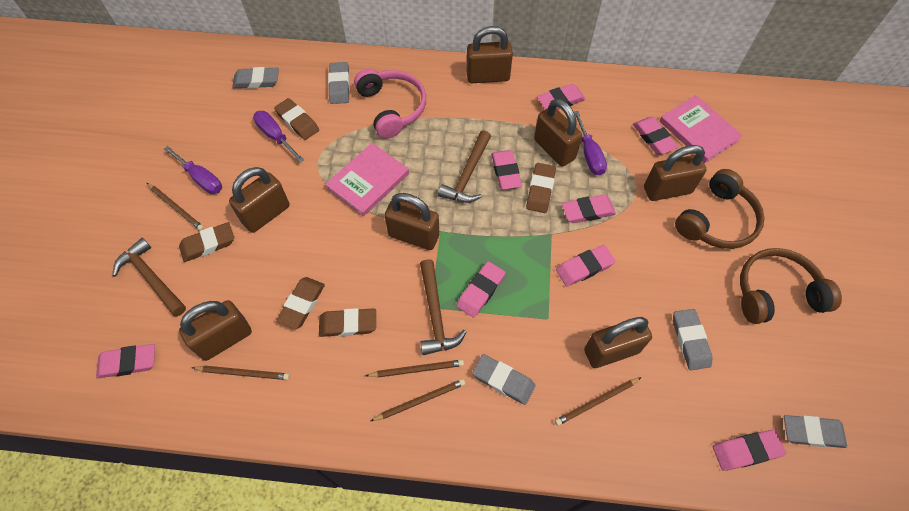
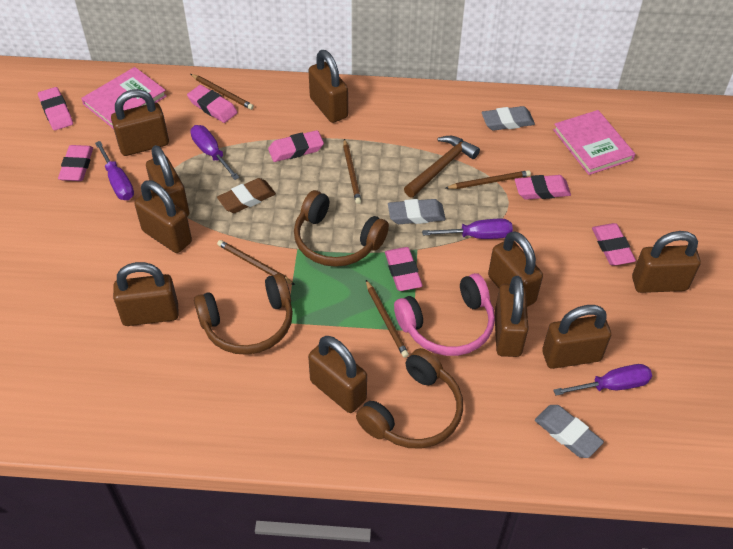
brown eraser: 5 -> 1
brown hammer: 3 -> 1
brown headphones: 2 -> 3
brown padlock: 7 -> 10
grey eraser: 5 -> 3
pink eraser: 8 -> 7
purple screwdriver: 3 -> 4

